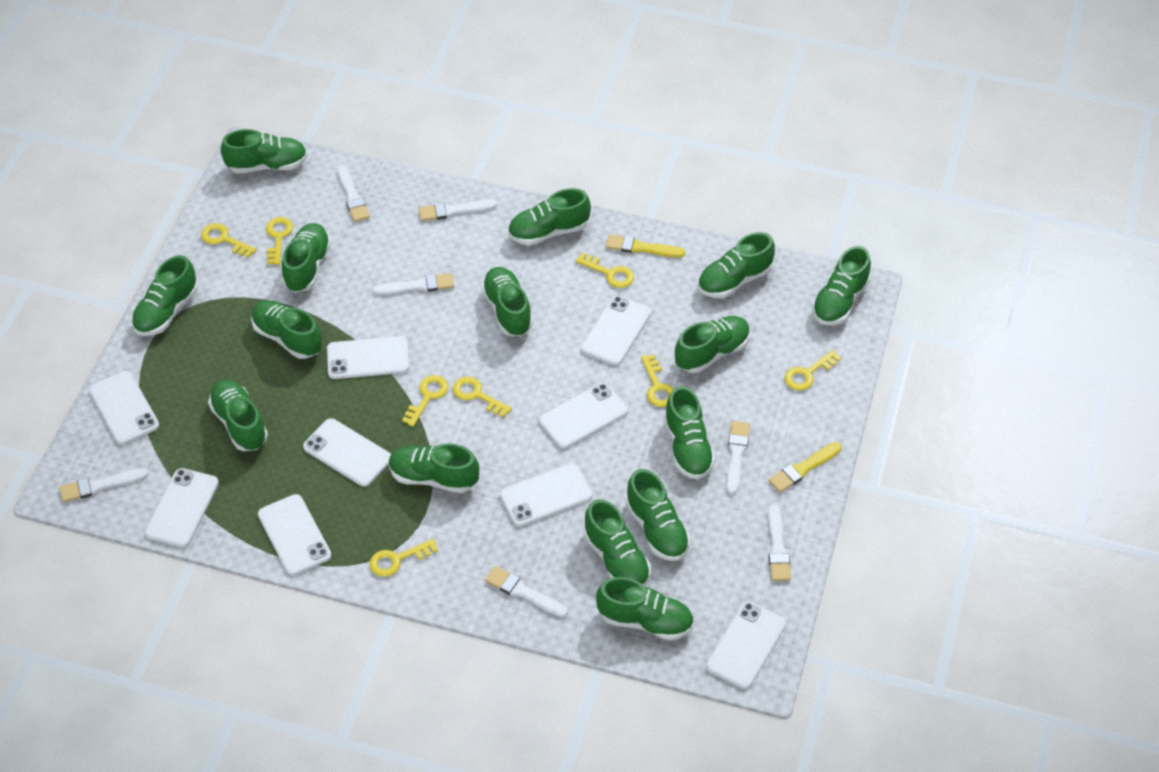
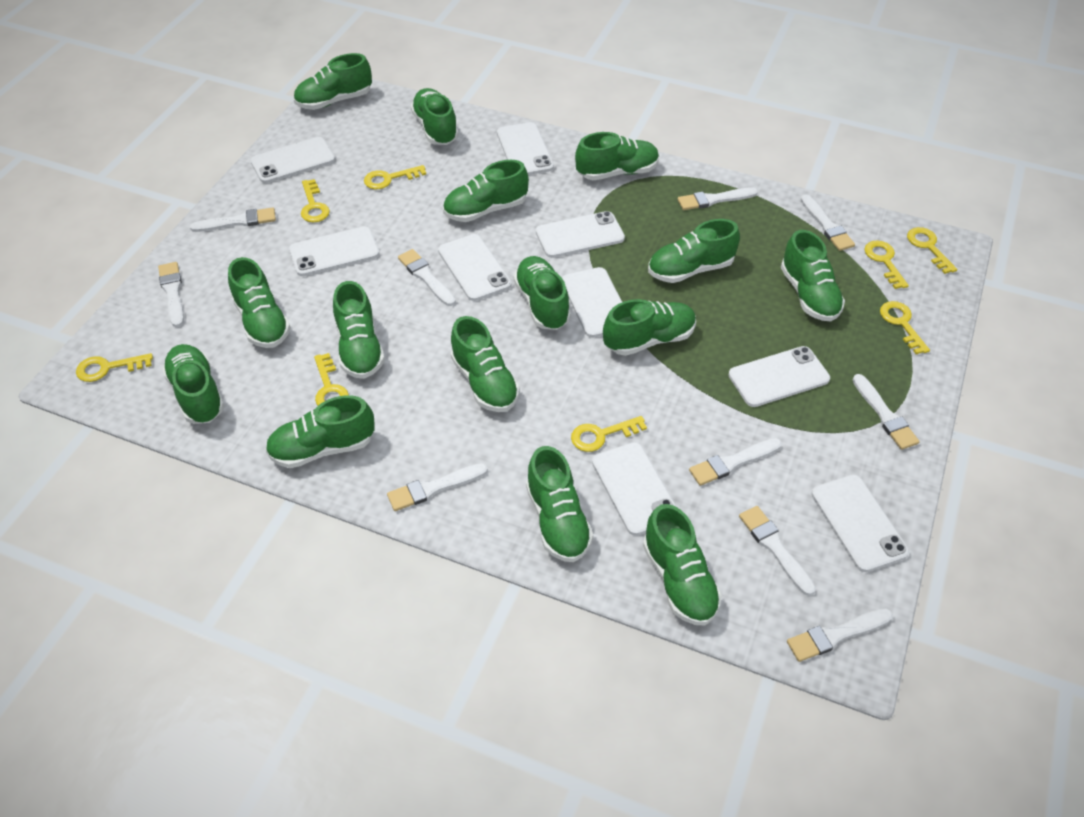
white brush: 7 -> 10
yellow brush: 2 -> 0

